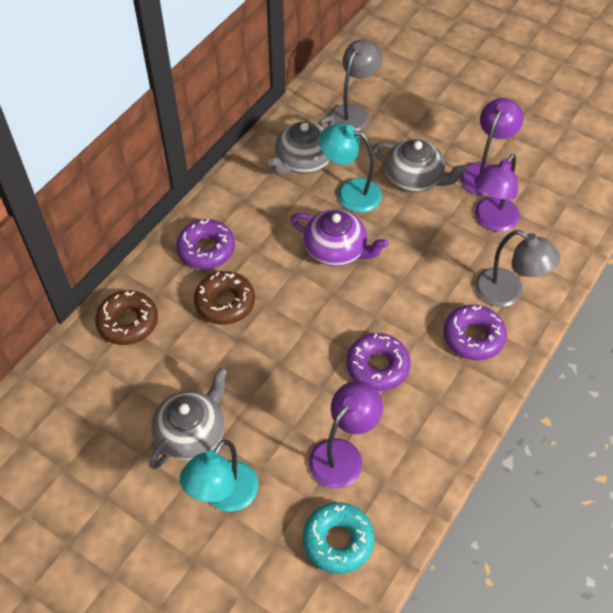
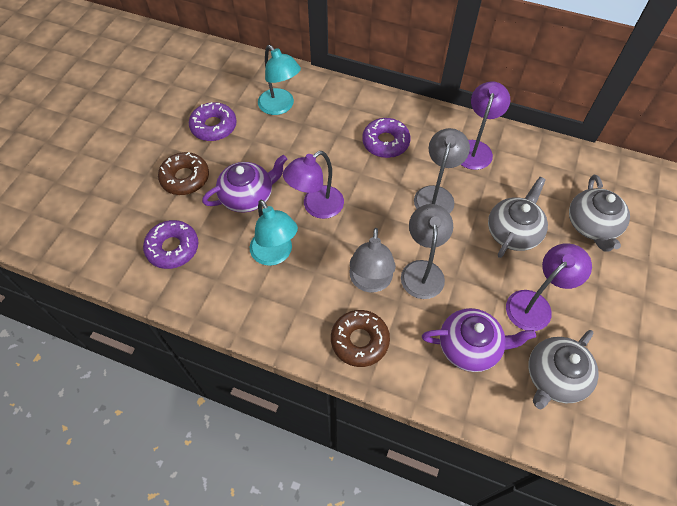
grey lamp: 2 -> 3
purple teapot: 1 -> 2
turquoise donut: 1 -> 0

